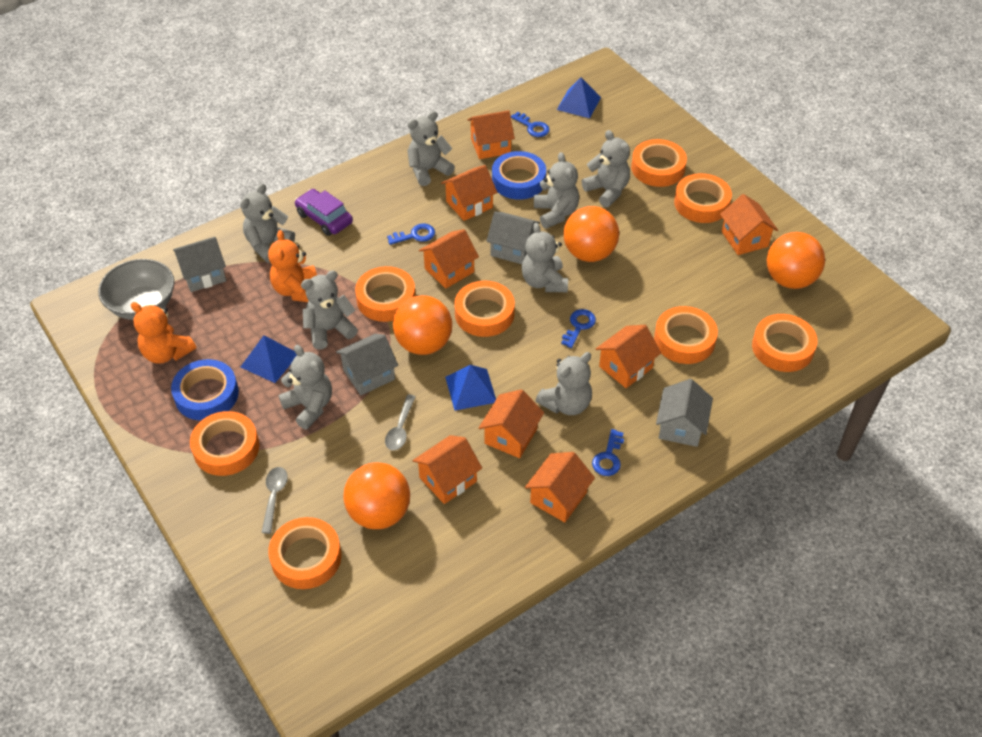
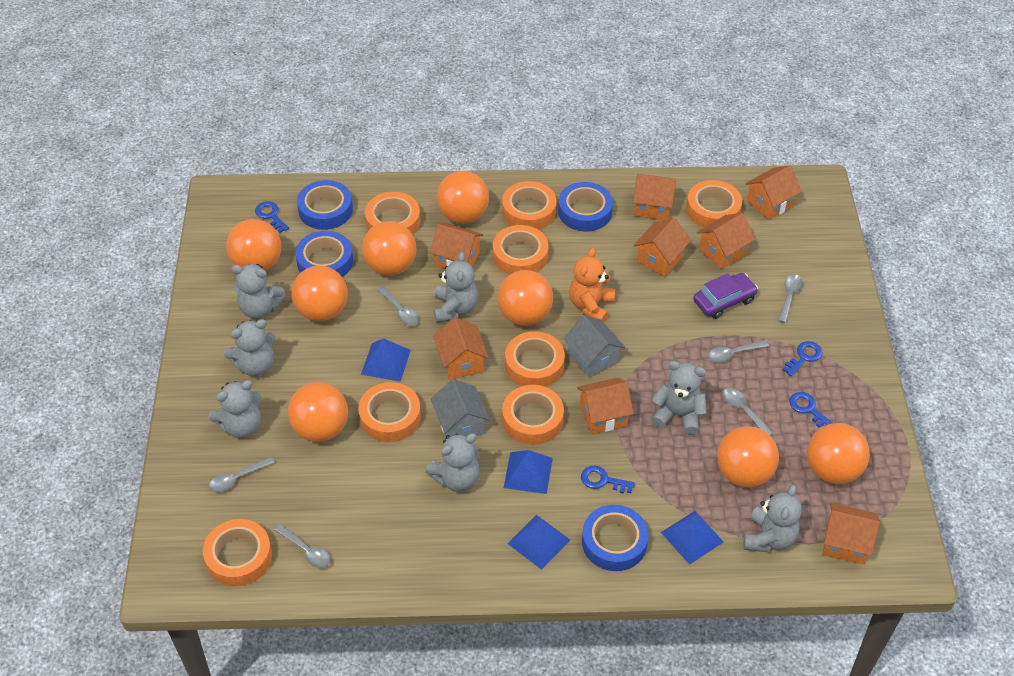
blue pyramid: 3 -> 4
blue tape: 2 -> 4
grey bowl: 1 -> 0
grey house: 4 -> 2
grey spoon: 2 -> 6
grey teddy bear: 8 -> 7
orange ball: 4 -> 8
orange teddy bear: 2 -> 1

